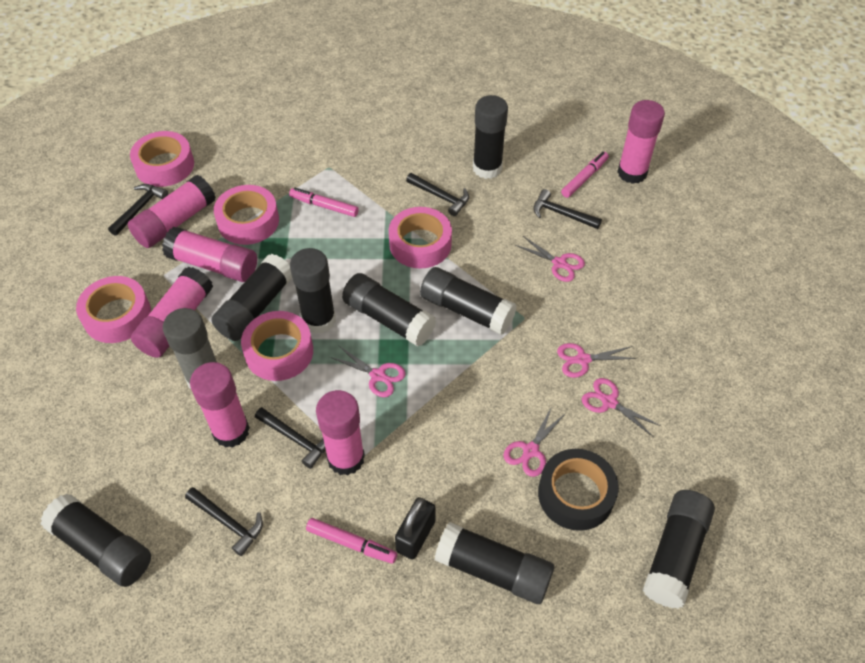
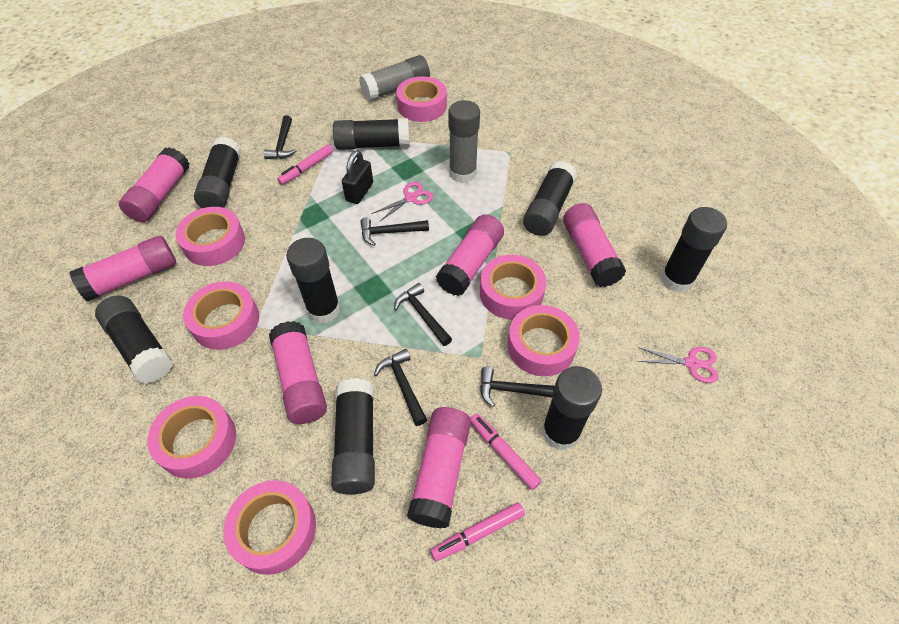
black tape: 1 -> 0
grey glue stick: 1 -> 2
pink scissors: 5 -> 2
pink tape: 5 -> 7

